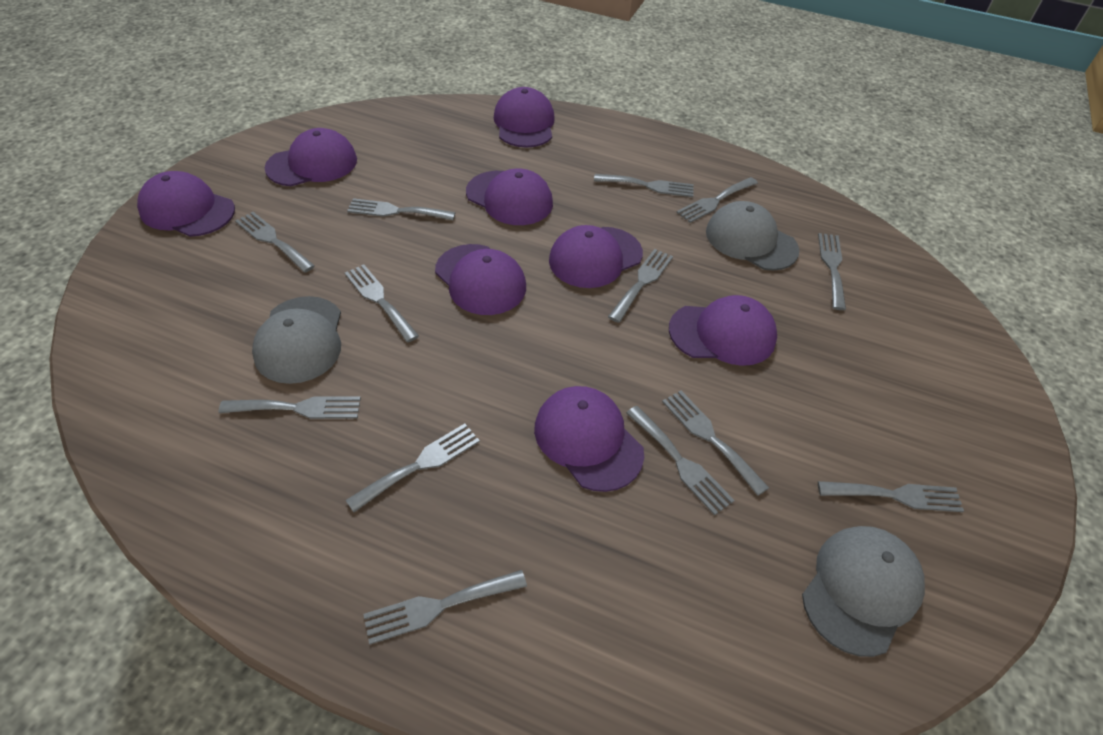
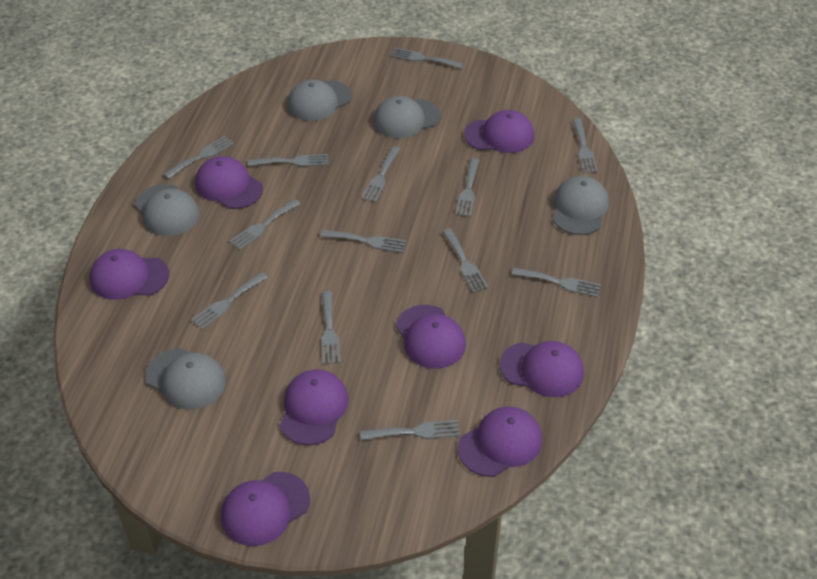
grey cap: 3 -> 5

